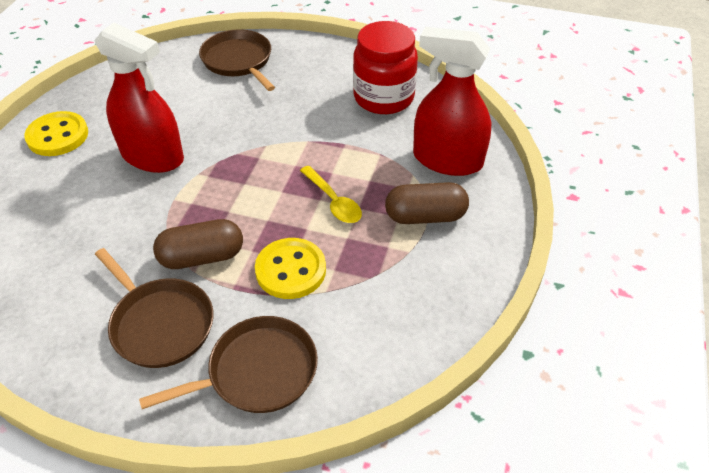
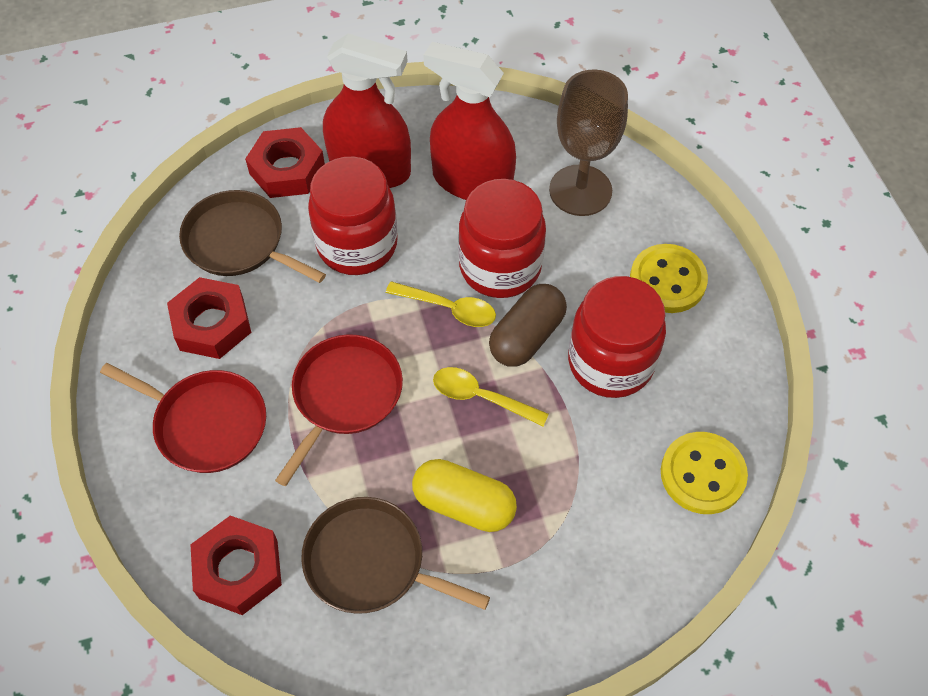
brown capsule: 2 -> 1
brown goblet: 0 -> 1
brown pan: 3 -> 2
red jar: 1 -> 3
red nut: 0 -> 3
red pan: 0 -> 2
yellow capsule: 0 -> 1
yellow spoon: 1 -> 2

